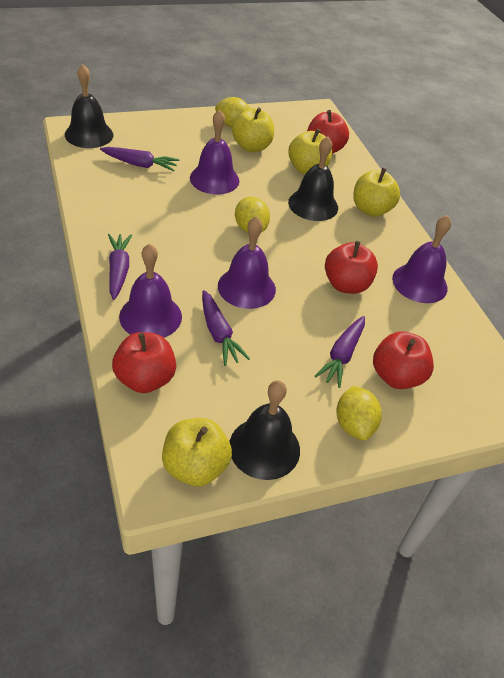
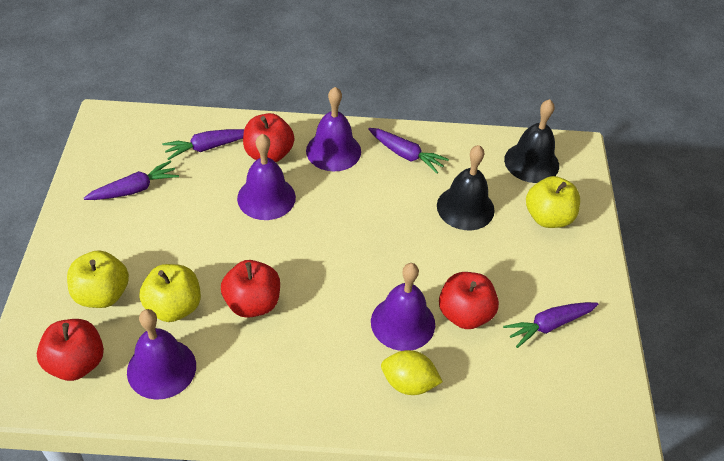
black bell: 3 -> 2
yellow apple: 4 -> 3
yellow lemon: 3 -> 1

